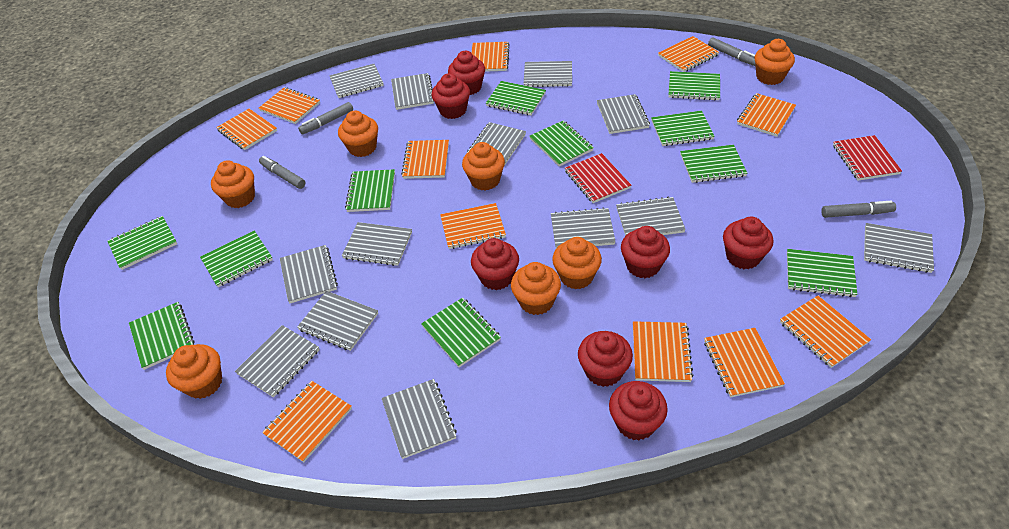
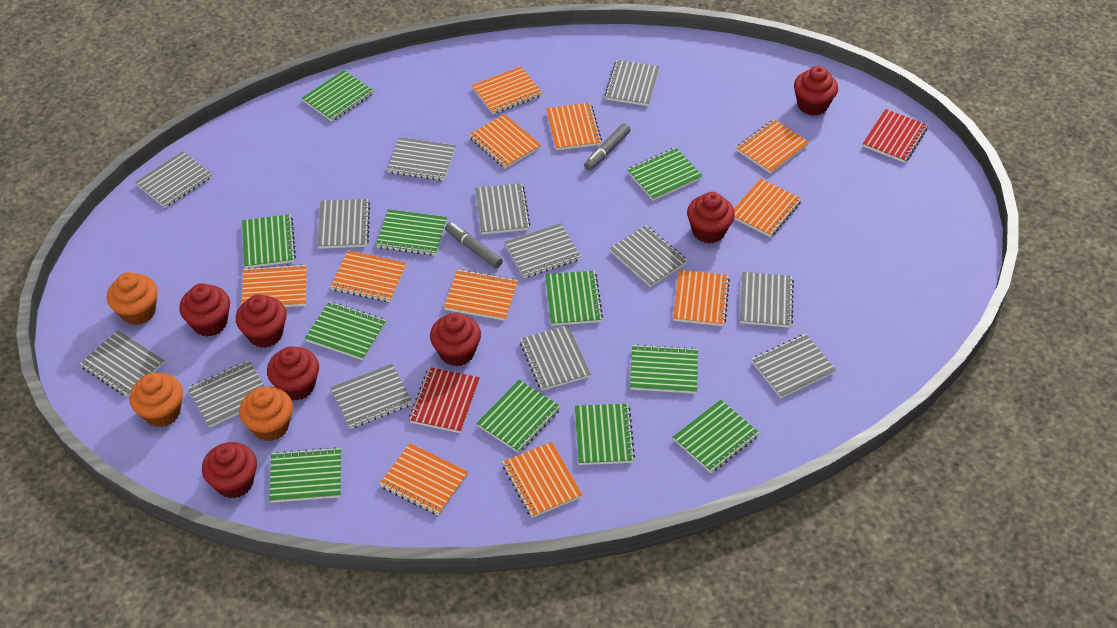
grey marker: 4 -> 2
orange cupcake: 7 -> 3

